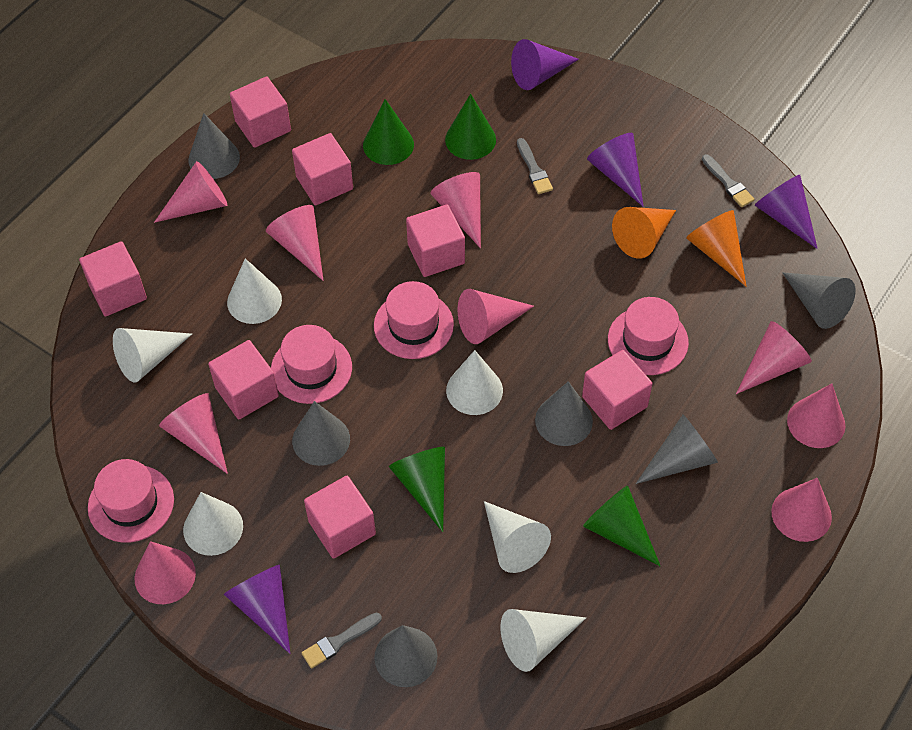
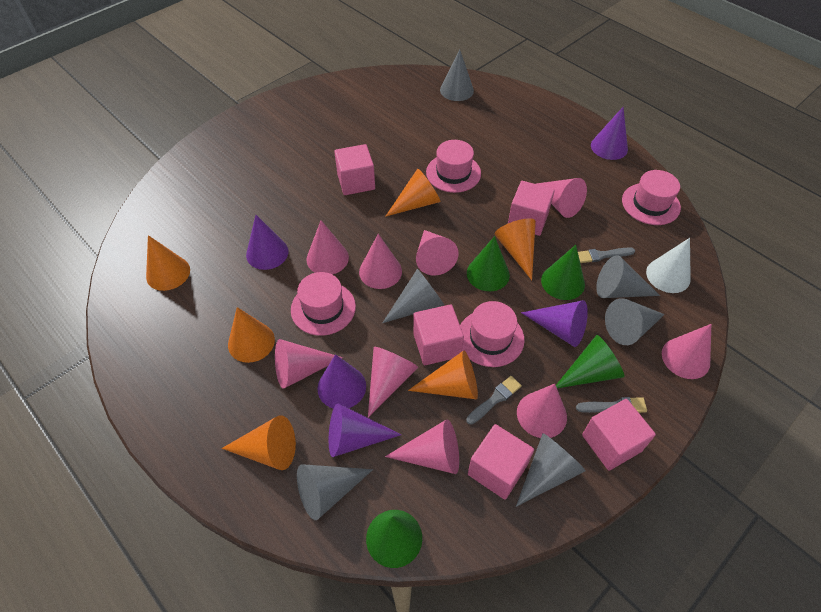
orange cone: 2 -> 6
pink cube: 7 -> 5
purple cone: 4 -> 5
white cone: 6 -> 1

